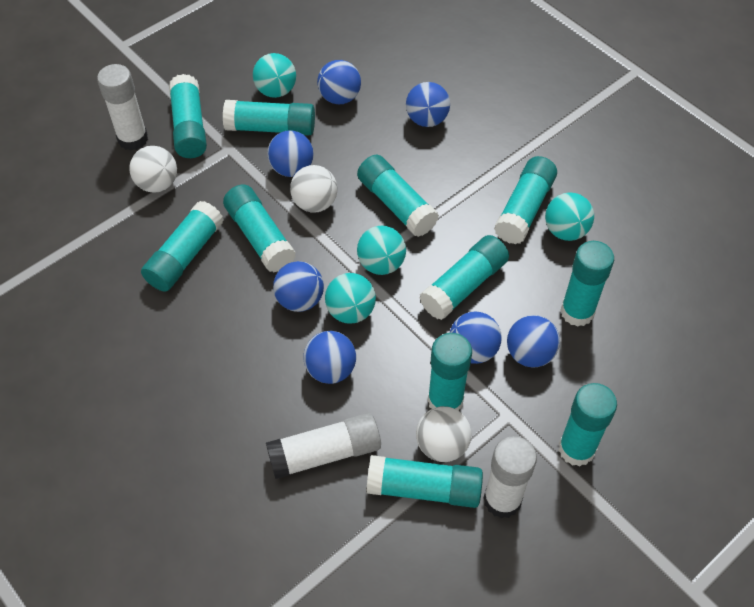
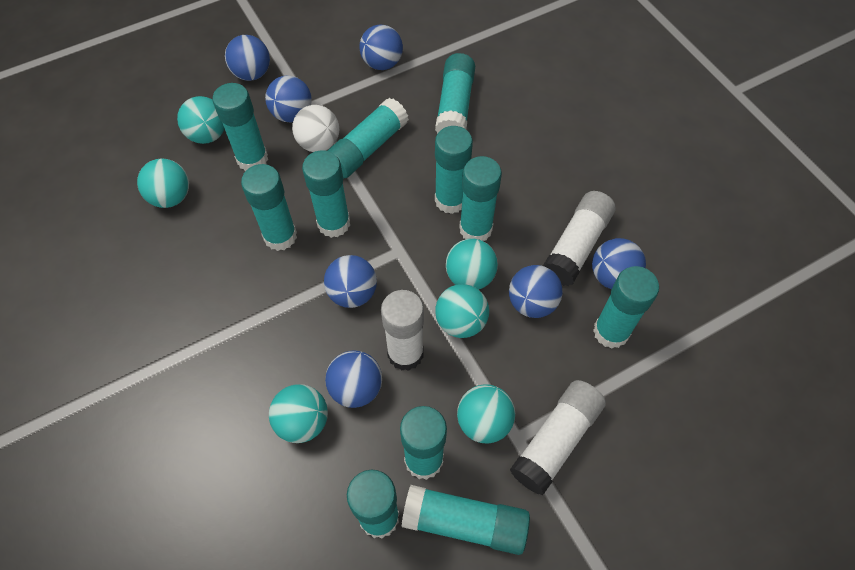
turquoise ball: 4 -> 6
white ball: 3 -> 1

